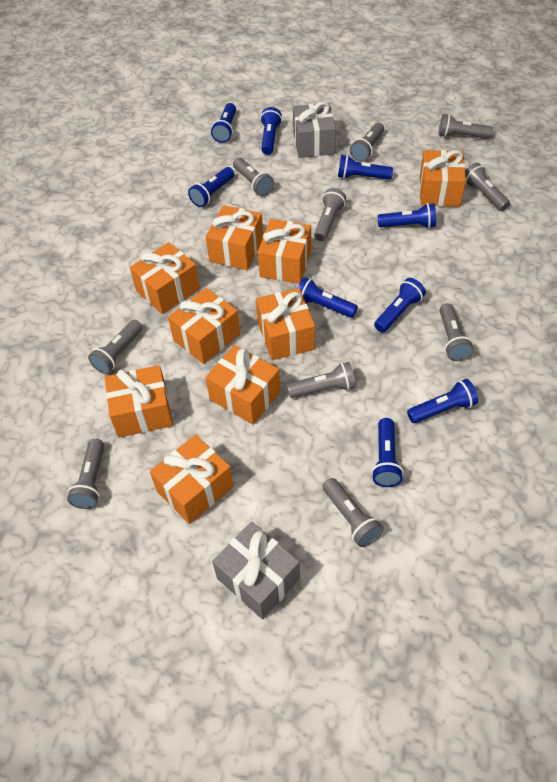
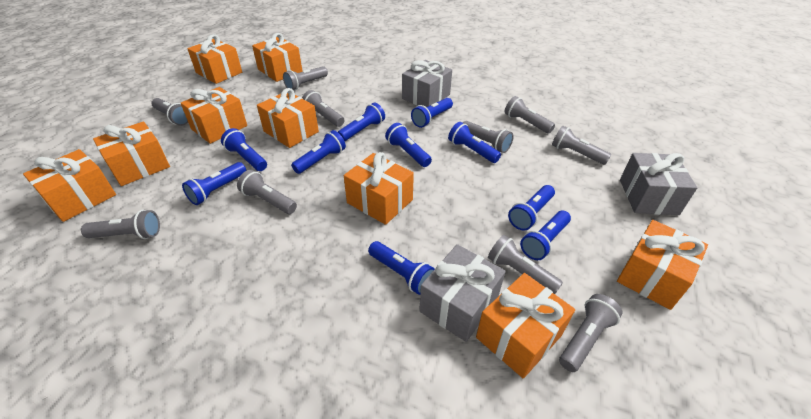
blue flashlight: 9 -> 10
grey gift: 2 -> 3

